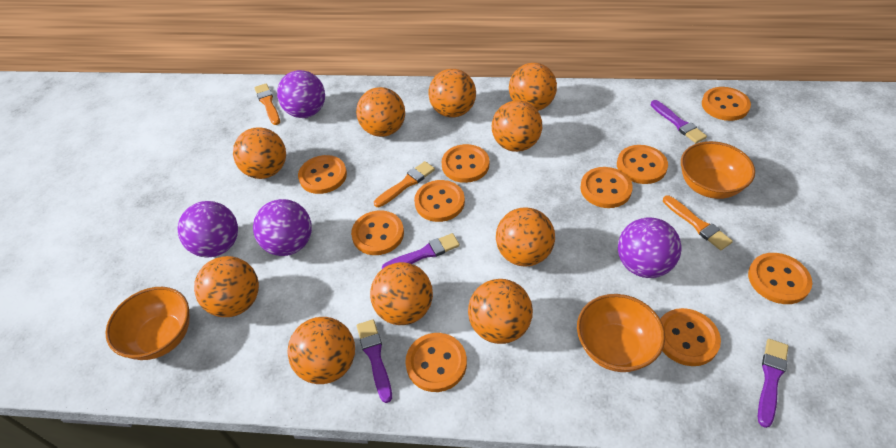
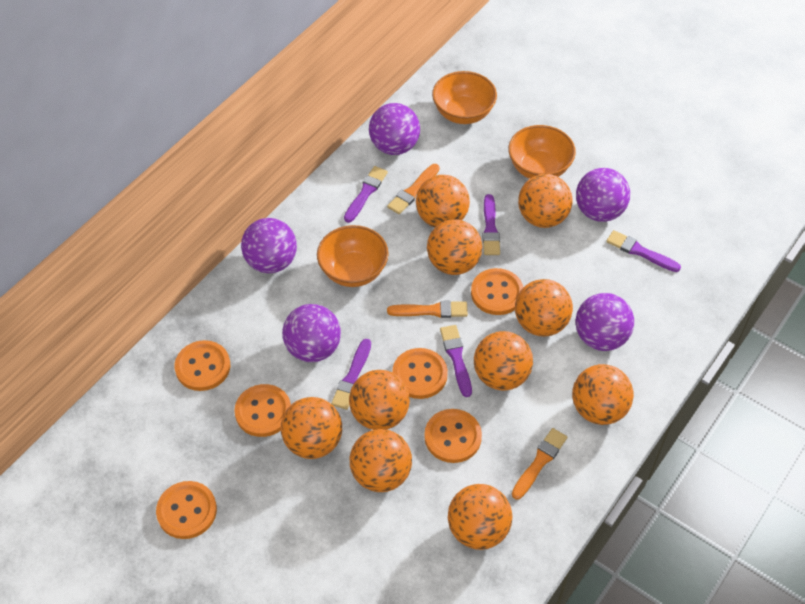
orange button: 10 -> 6
purple ball: 4 -> 5
purple brush: 4 -> 5

